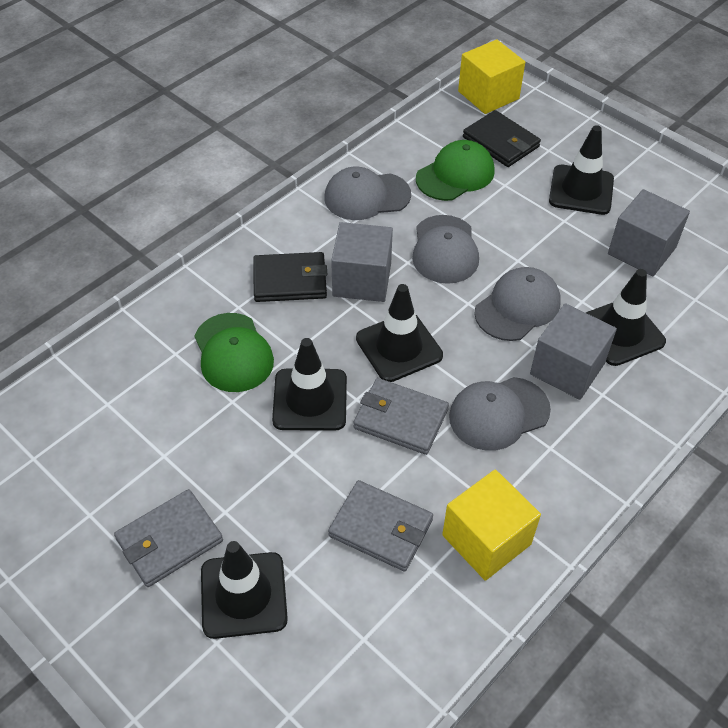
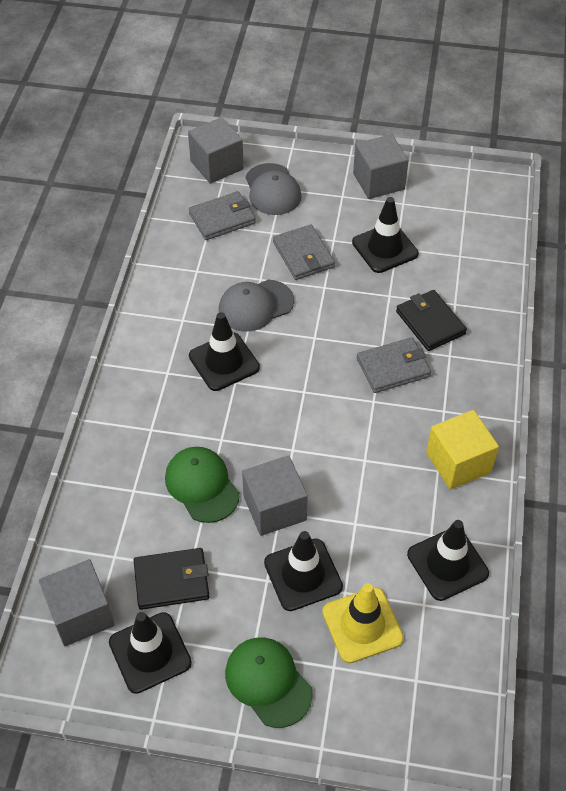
grey cap: 4 -> 2
grey cube: 3 -> 4
yellow cube: 2 -> 1
yellow traffic cone: 0 -> 1

